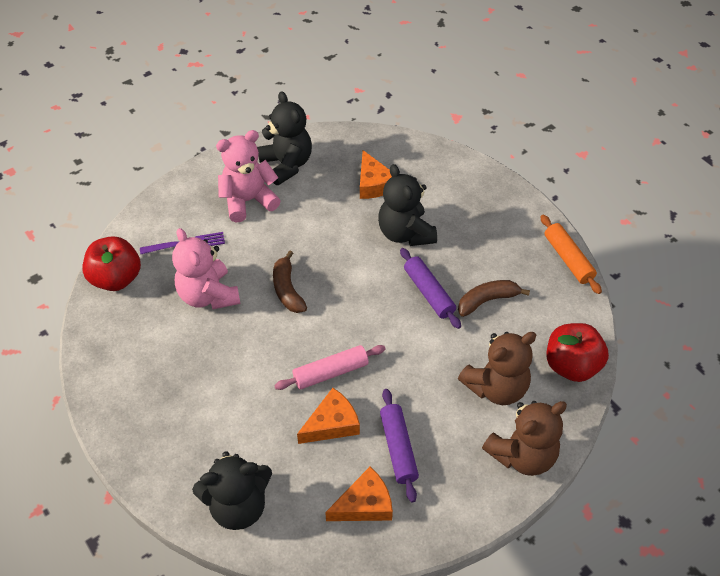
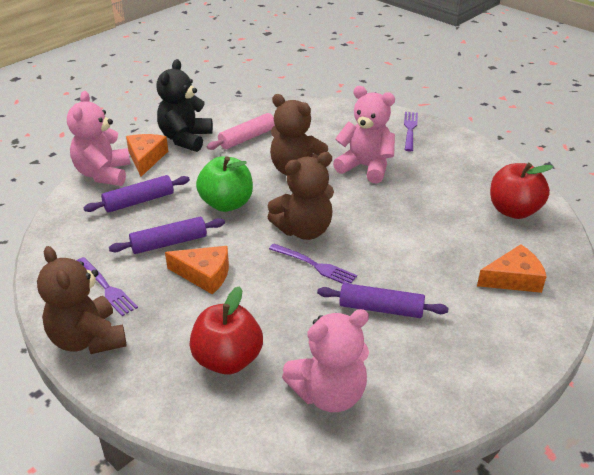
black teddy bear: 3 -> 1
brown banana: 2 -> 0
brown teddy bear: 2 -> 3
green apple: 0 -> 1
orange rolling pin: 1 -> 0
pink teddy bear: 2 -> 3
purple fork: 1 -> 3
purple rolling pin: 2 -> 3

